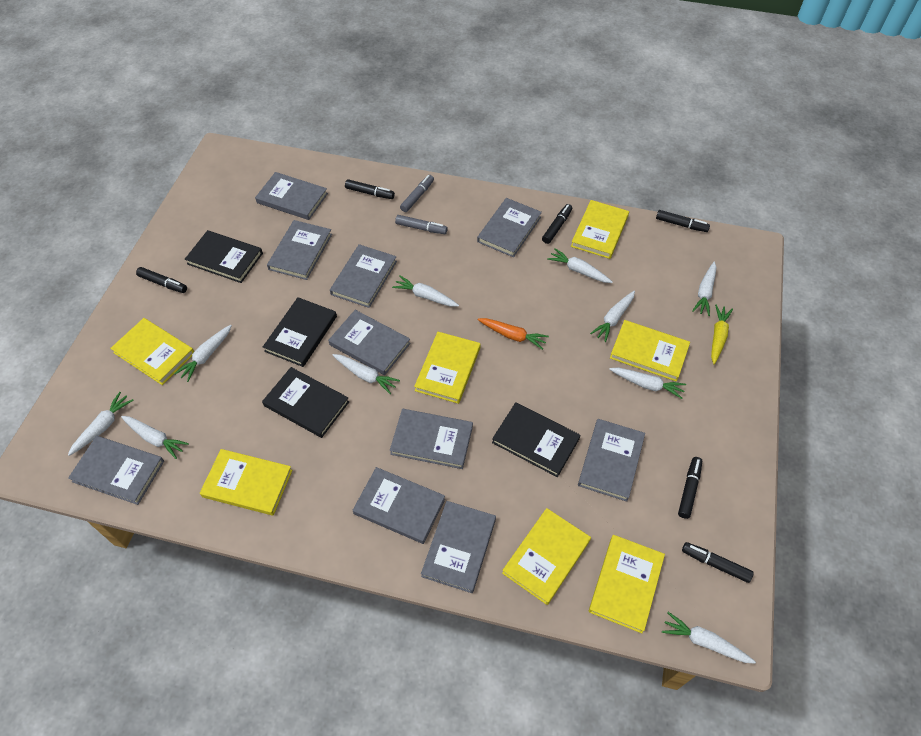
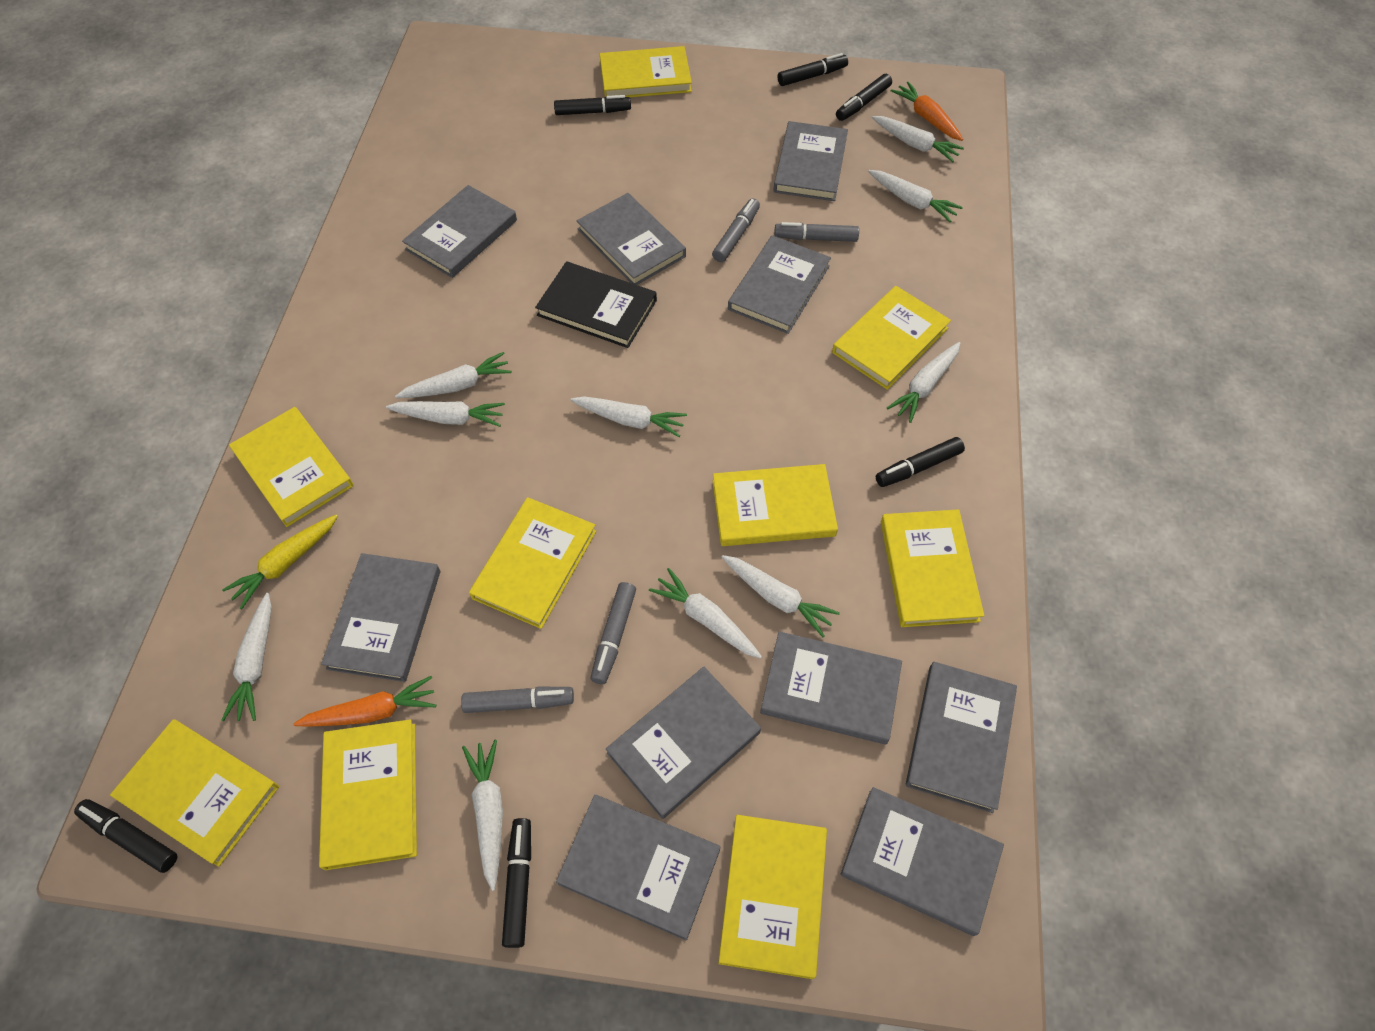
black book: 4 -> 1
grey marker: 2 -> 4
orange carrot: 1 -> 2
yellow book: 7 -> 9

